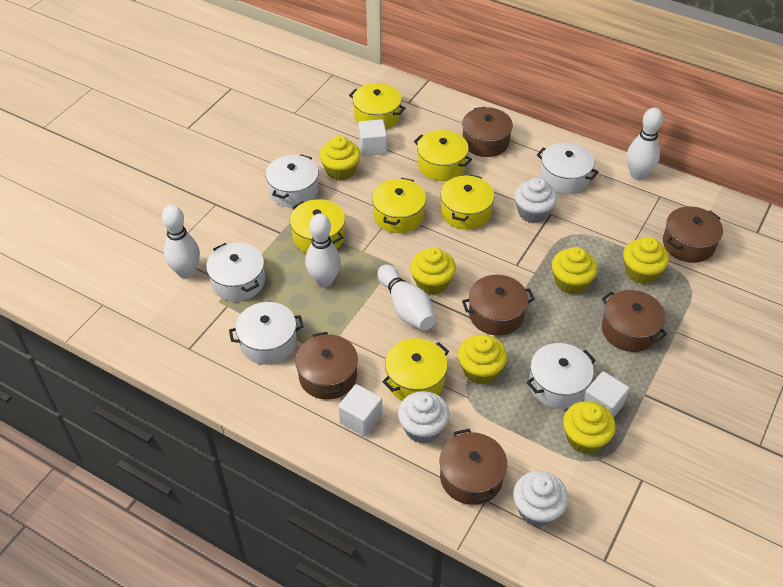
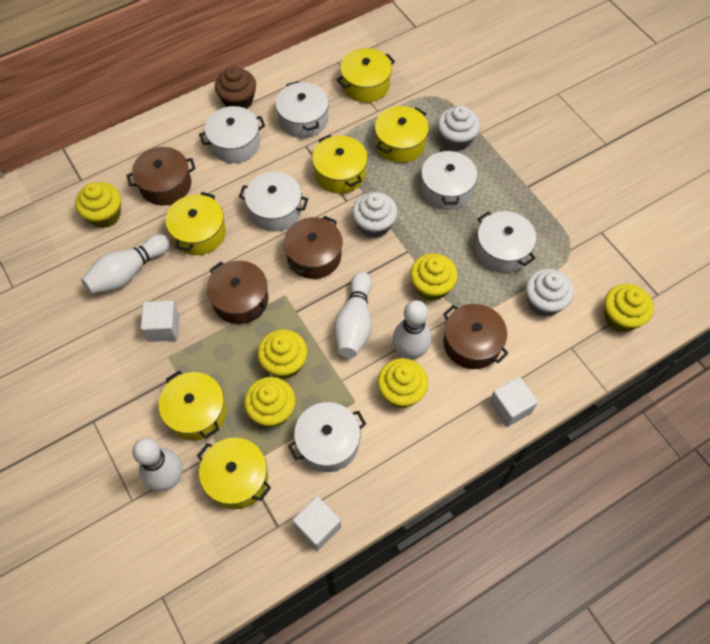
brown cupcake: 0 -> 1
brown pot: 6 -> 4
white pot: 5 -> 6

